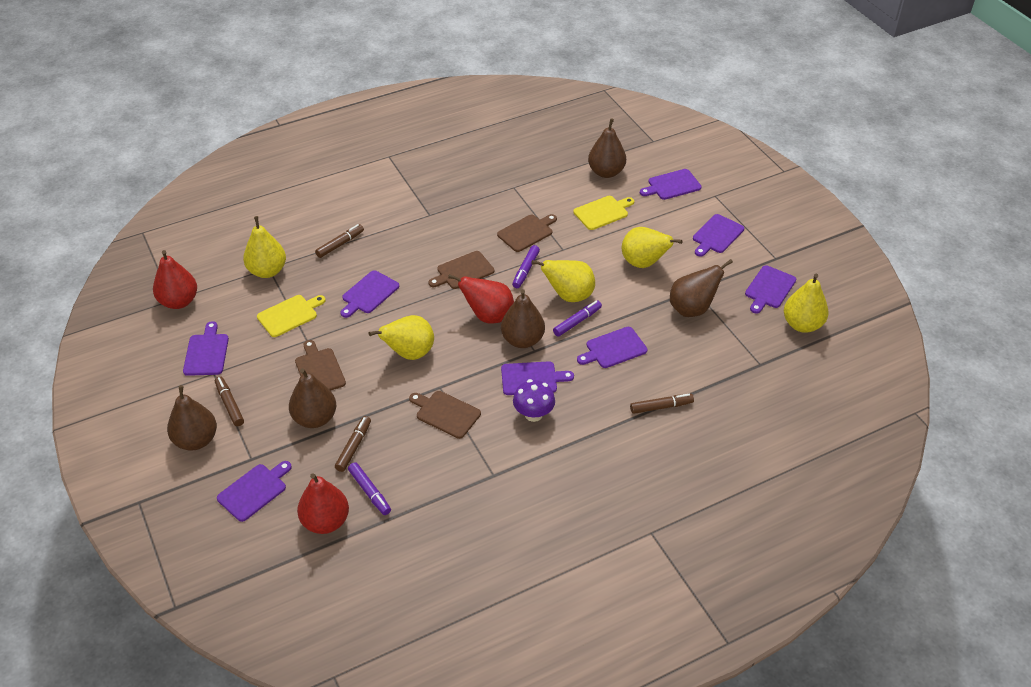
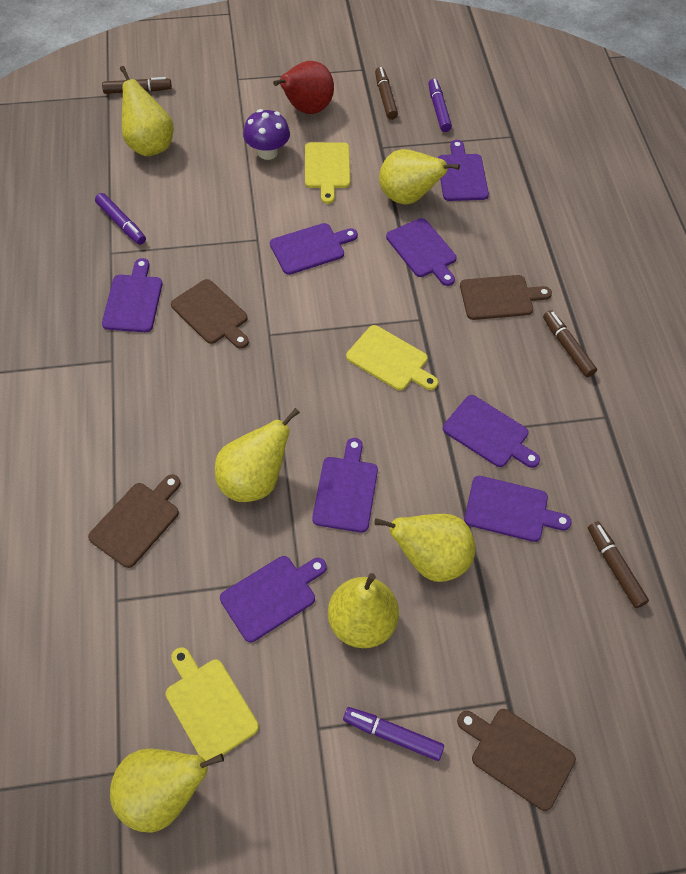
brown pear: 5 -> 0
red pear: 3 -> 1
yellow cutting board: 2 -> 3
yellow pear: 5 -> 6

